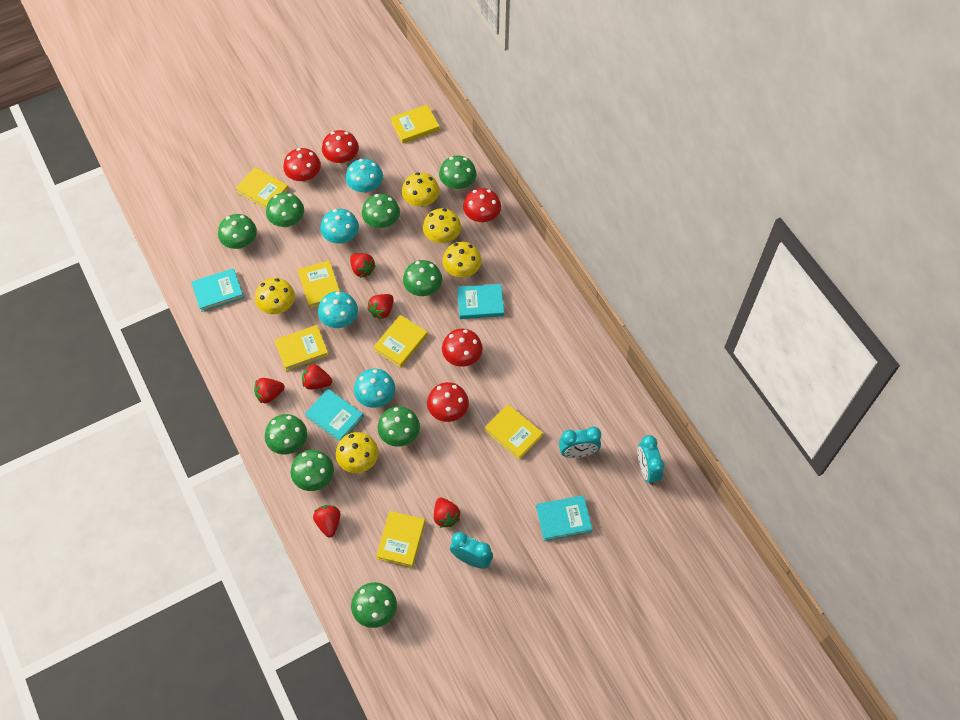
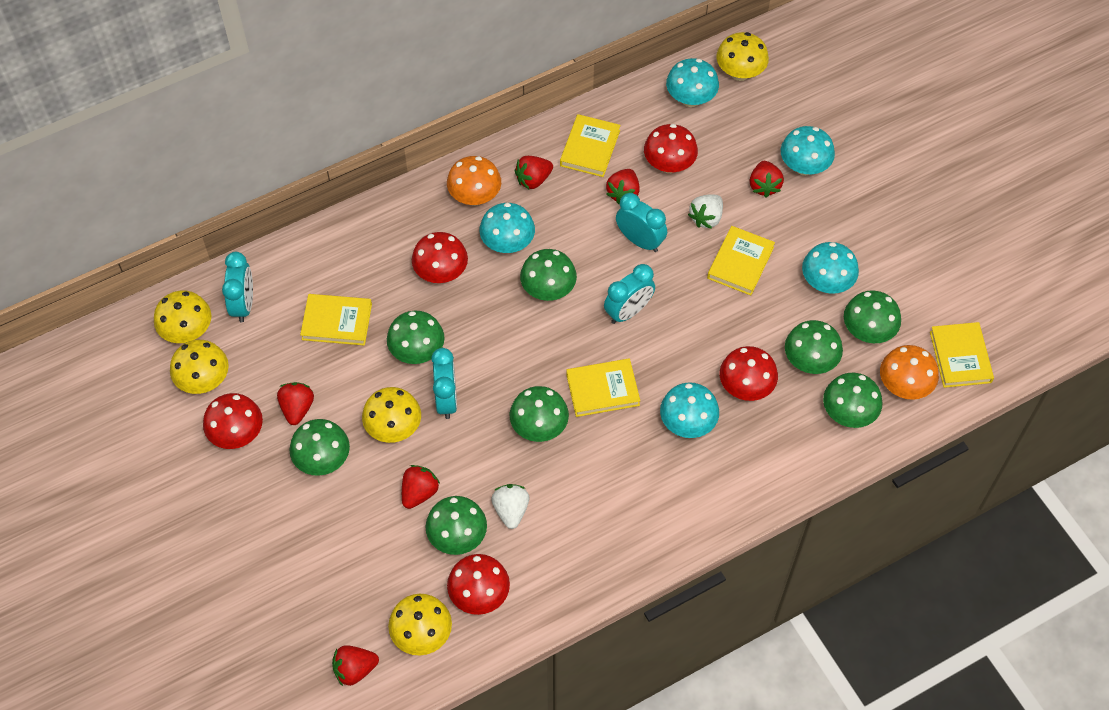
green mushroom: 9 -> 8
orange mushroom: 0 -> 2
turquoise book: 4 -> 0
turquoise clock: 3 -> 4
turquoise mushroom: 4 -> 5
white strawberry: 0 -> 2
yellow book: 7 -> 5

